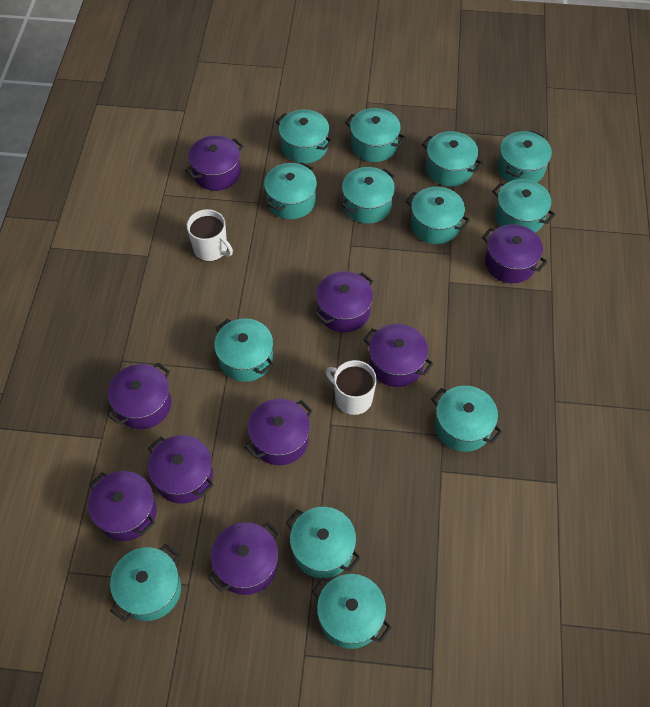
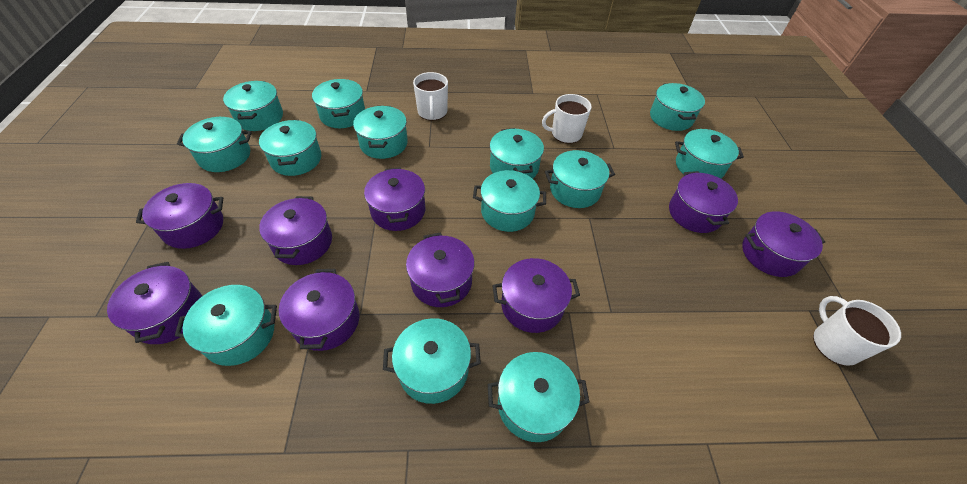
white mug: 2 -> 3

